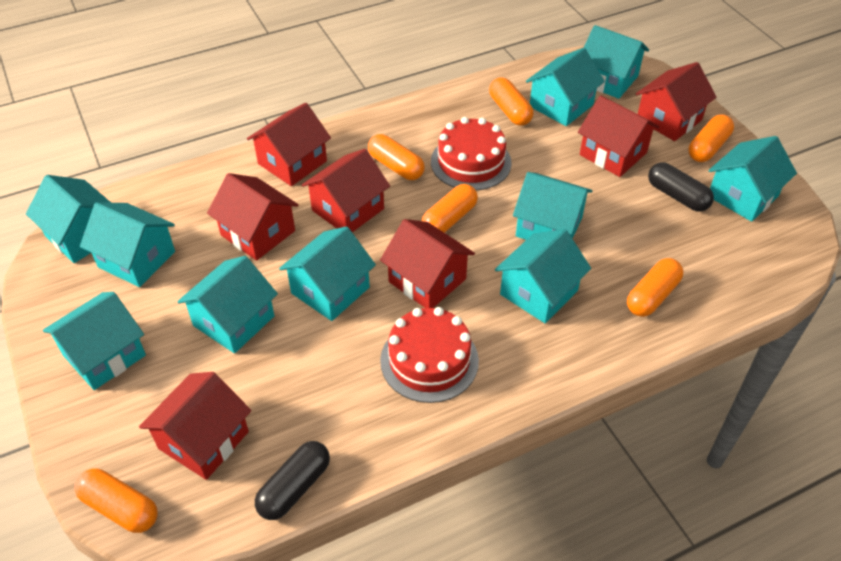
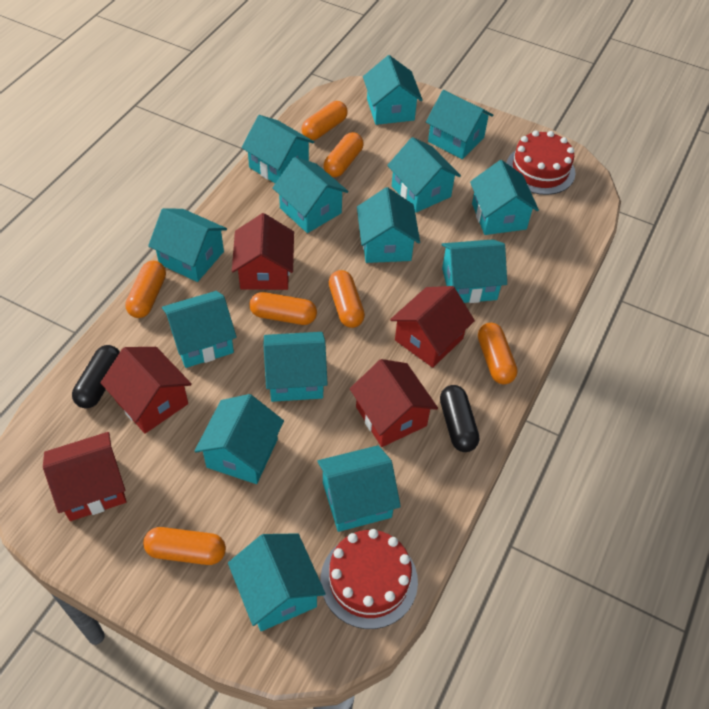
orange capsule: 6 -> 7
red house: 7 -> 5
turquoise house: 10 -> 14

